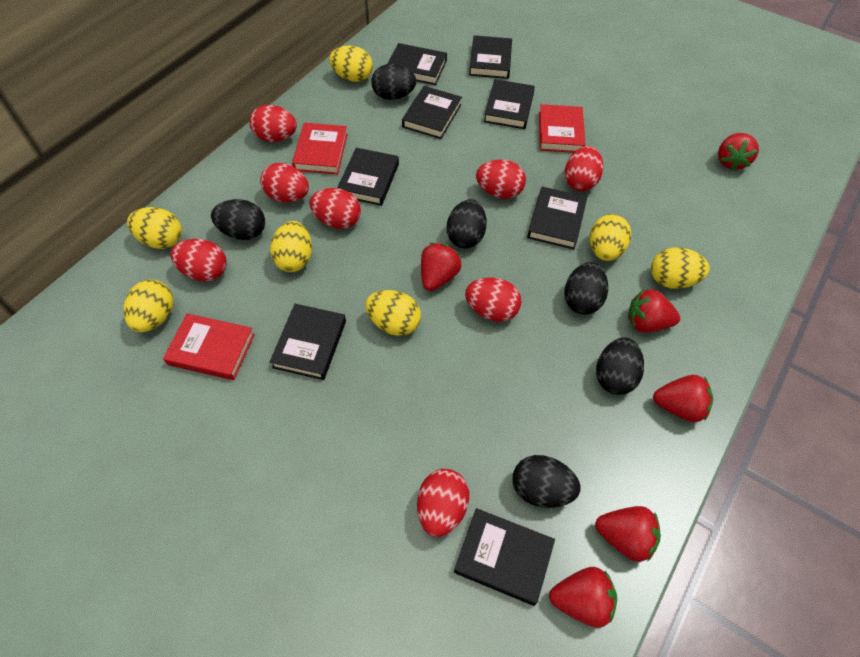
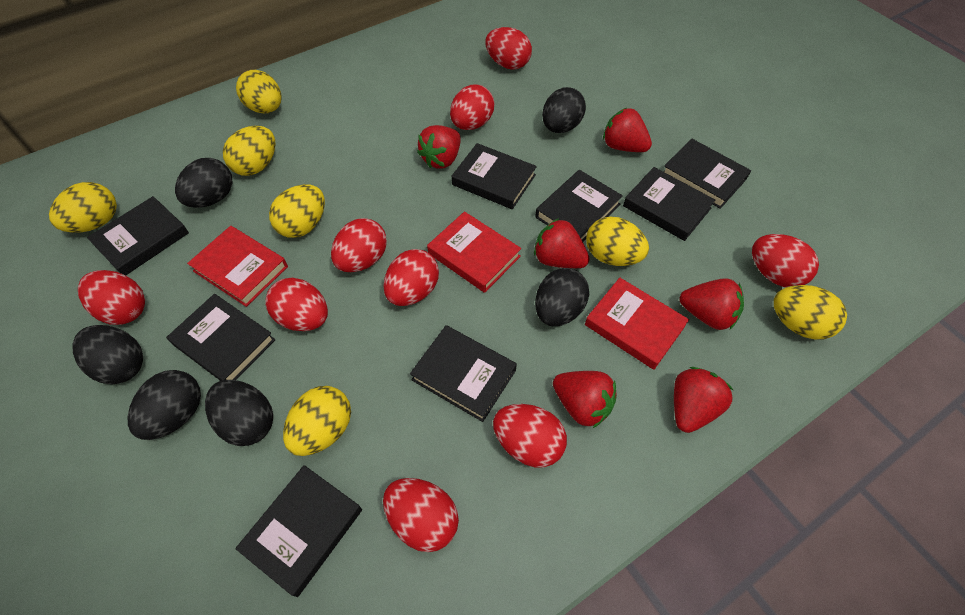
red egg: 8 -> 9

